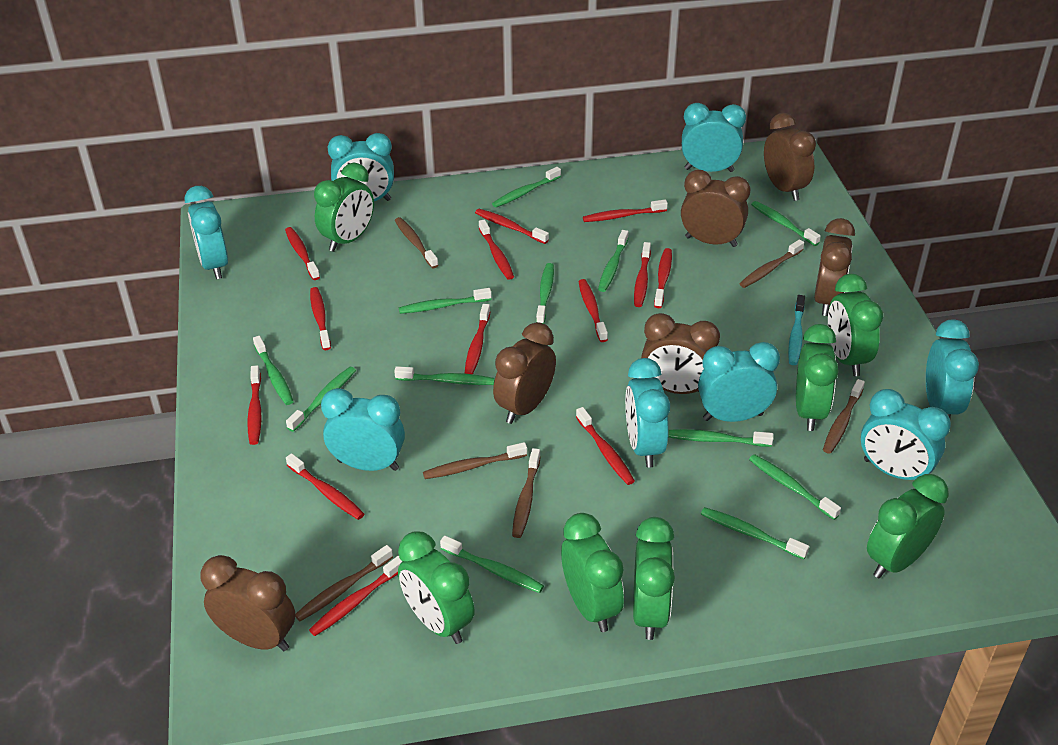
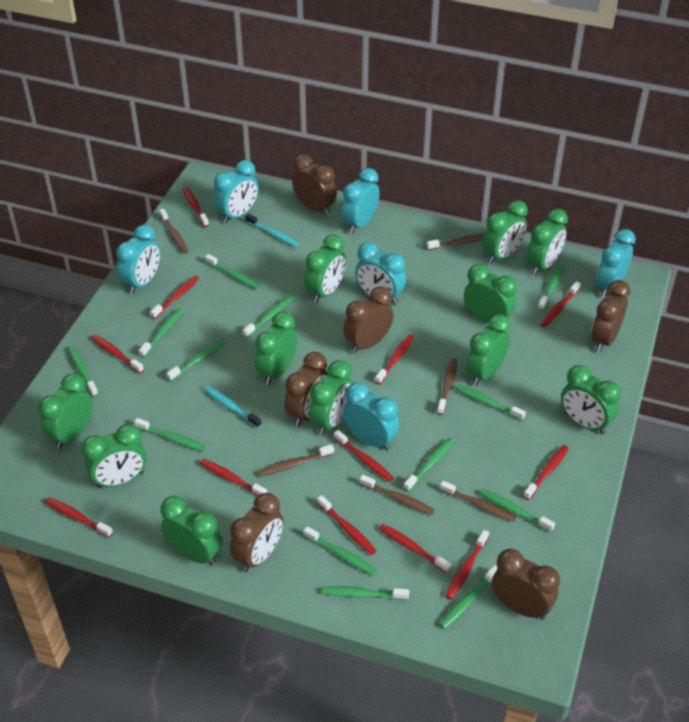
green clock: 7 -> 11
green toothbrush: 12 -> 13
red toothbrush: 13 -> 12
turquoise clock: 8 -> 6
turquoise toothbrush: 1 -> 2

